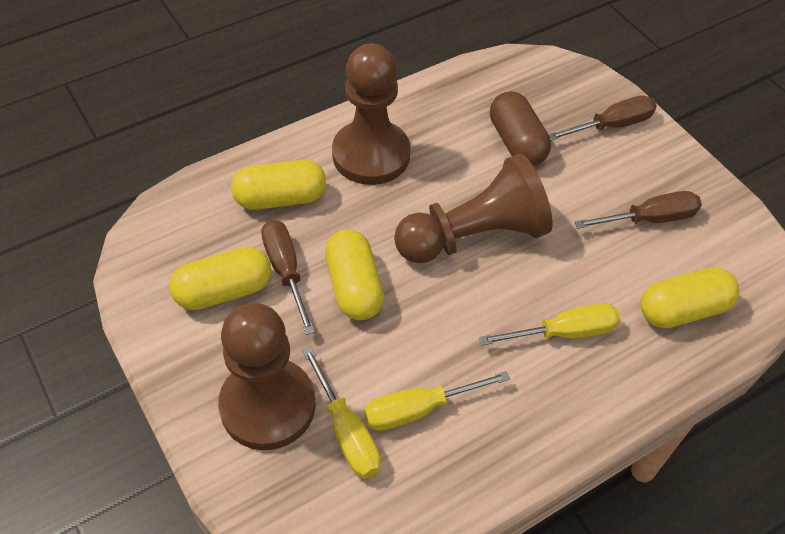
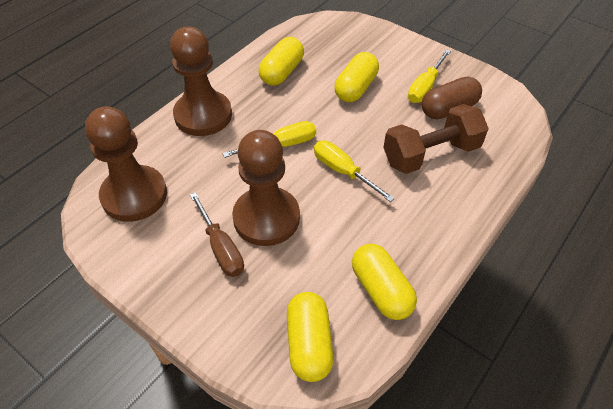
brown dumbbell: 0 -> 1
brown screwdriver: 3 -> 1

